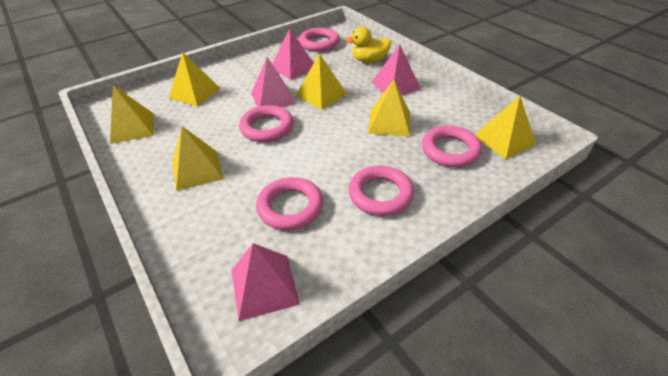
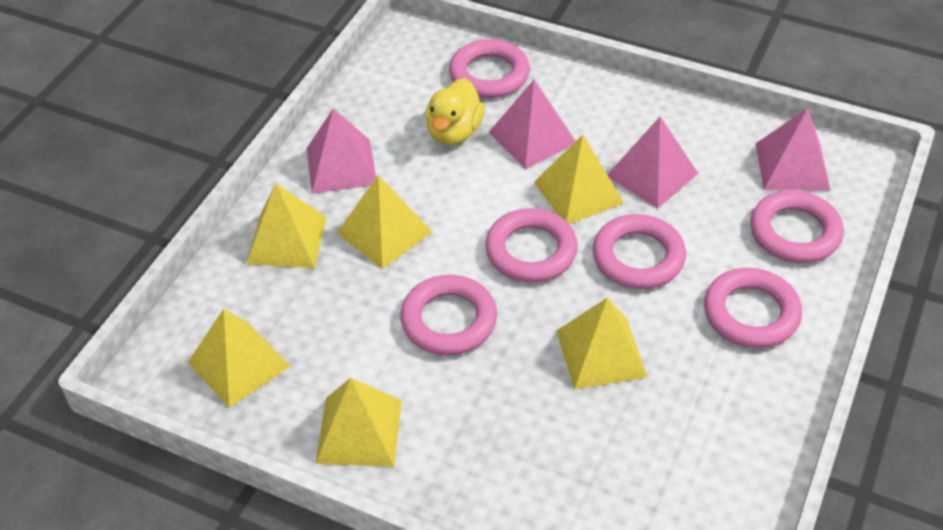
pink ring: 5 -> 6

